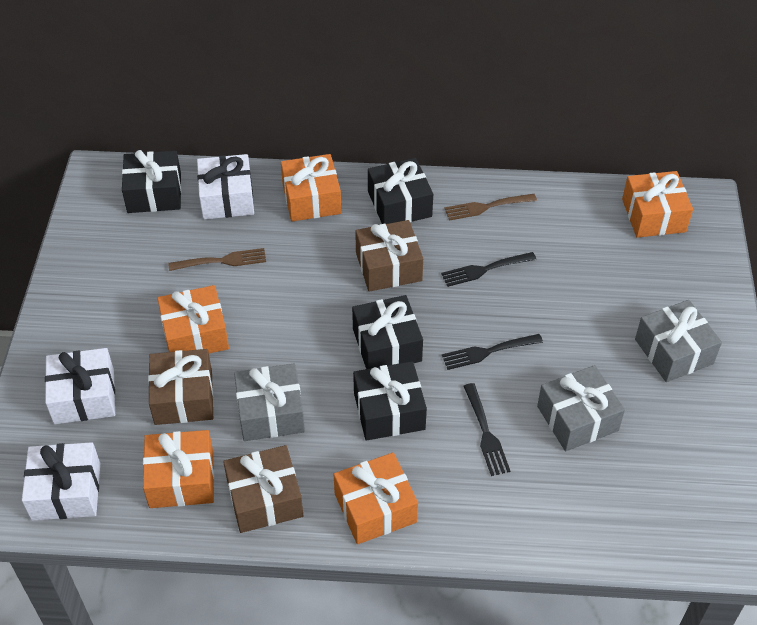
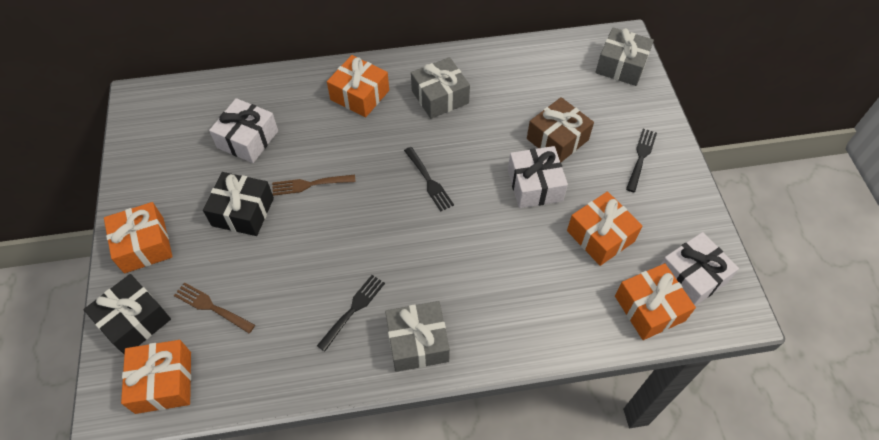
black gift: 4 -> 2
brown gift: 3 -> 1

